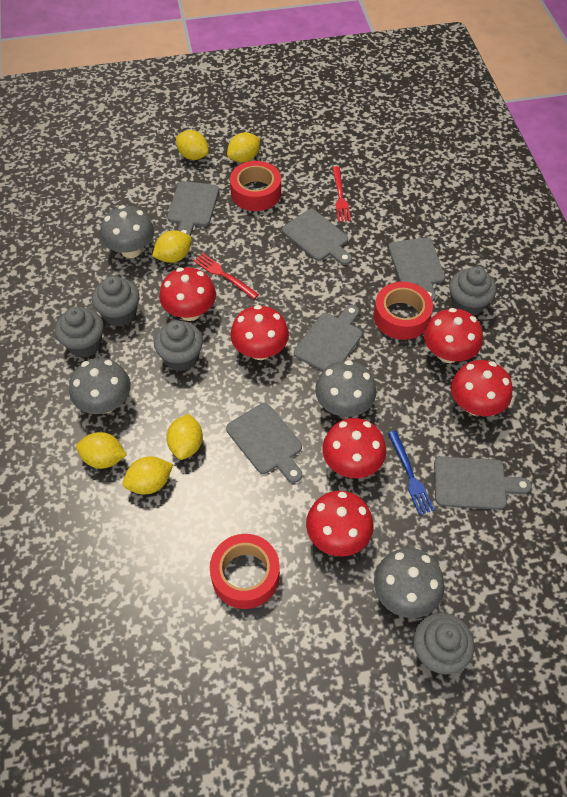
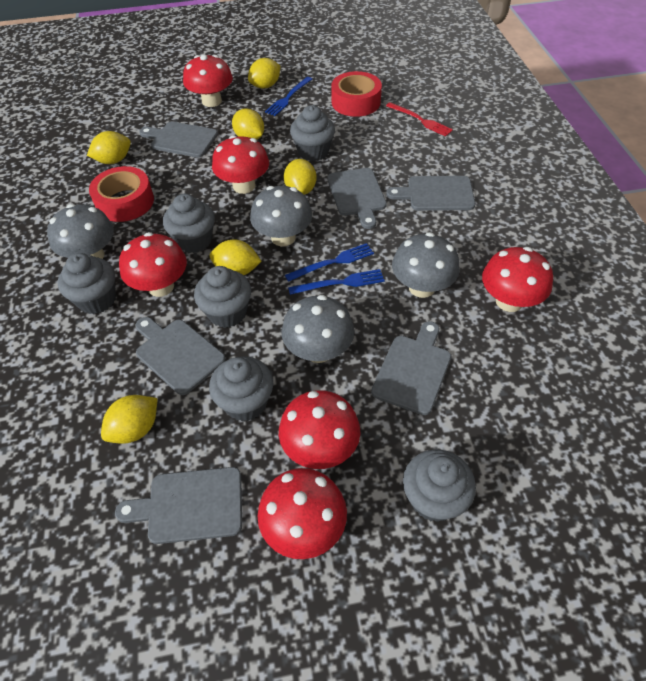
blue fork: 1 -> 3
grey cupcake: 5 -> 6
red fork: 2 -> 1
red tape: 3 -> 2

